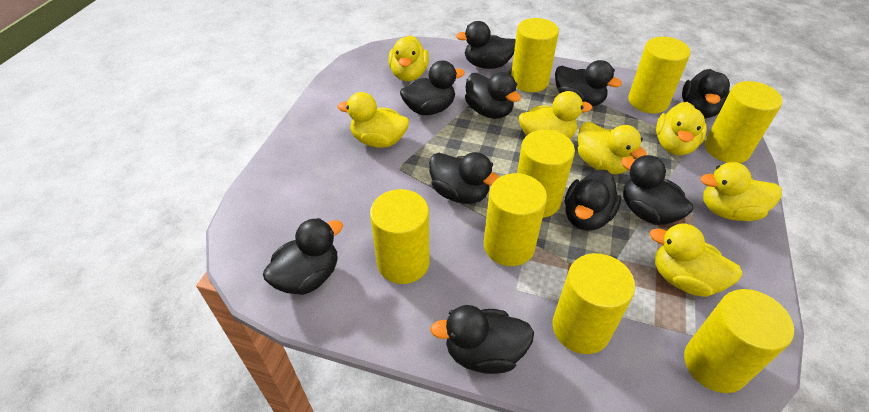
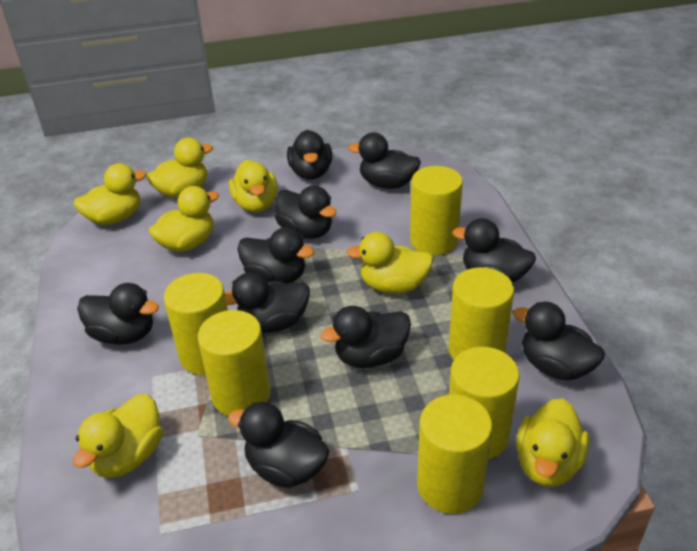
yellow cylinder: 8 -> 6

